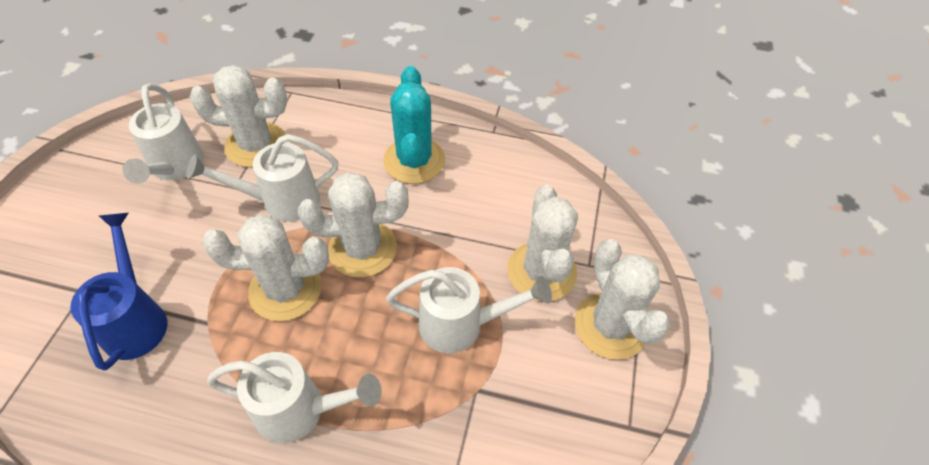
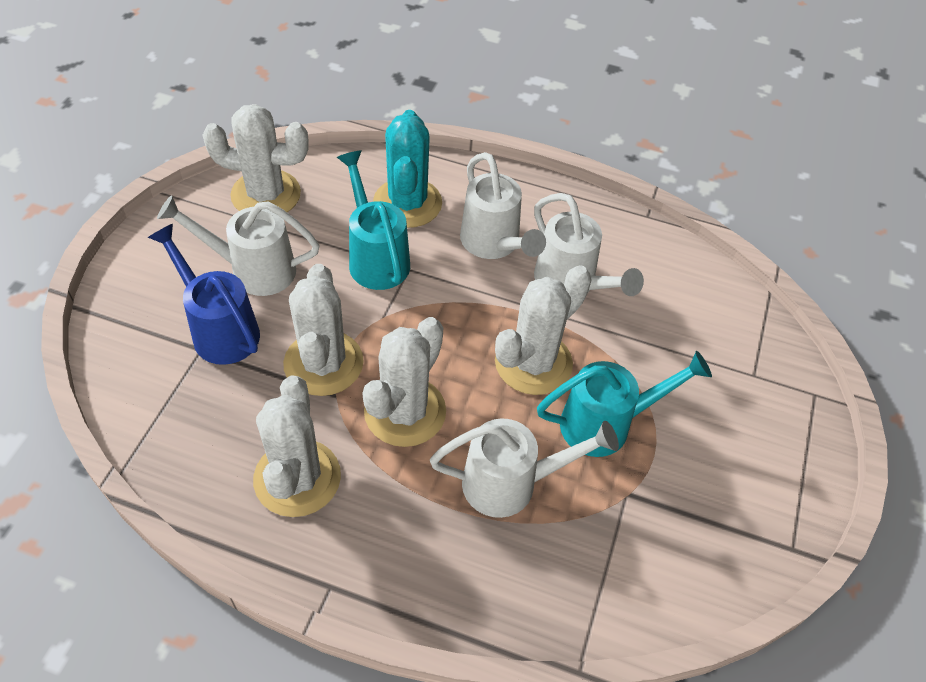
turquoise watering can: 0 -> 2

